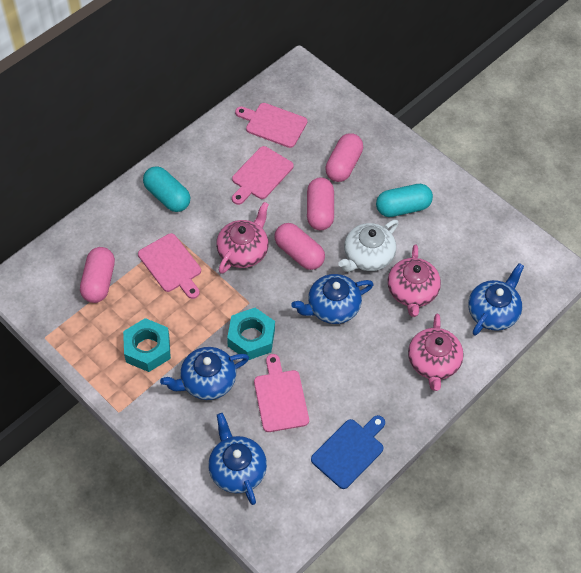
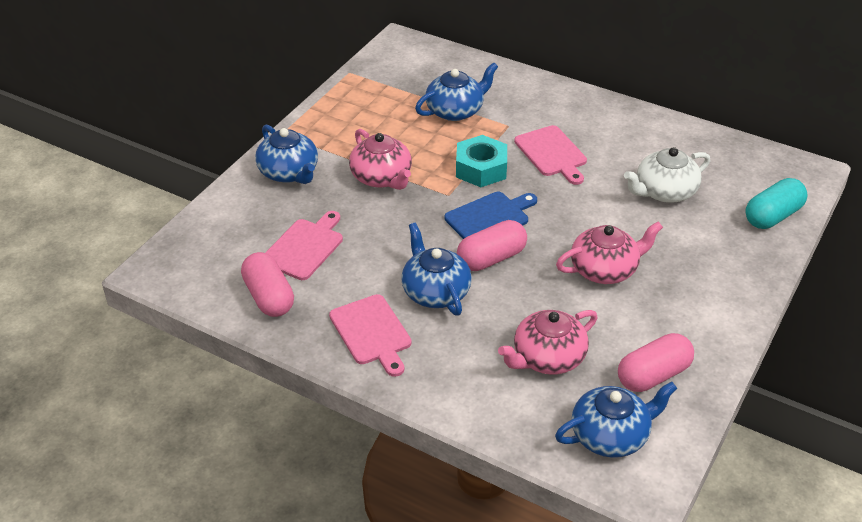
pink capsule: 4 -> 3
pink cutting board: 4 -> 3
turquoise capsule: 2 -> 1
turquoise nut: 2 -> 1

